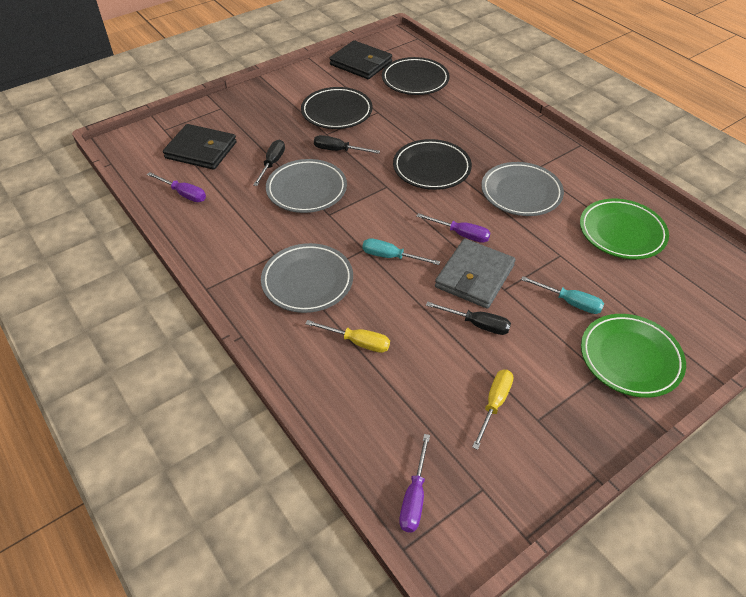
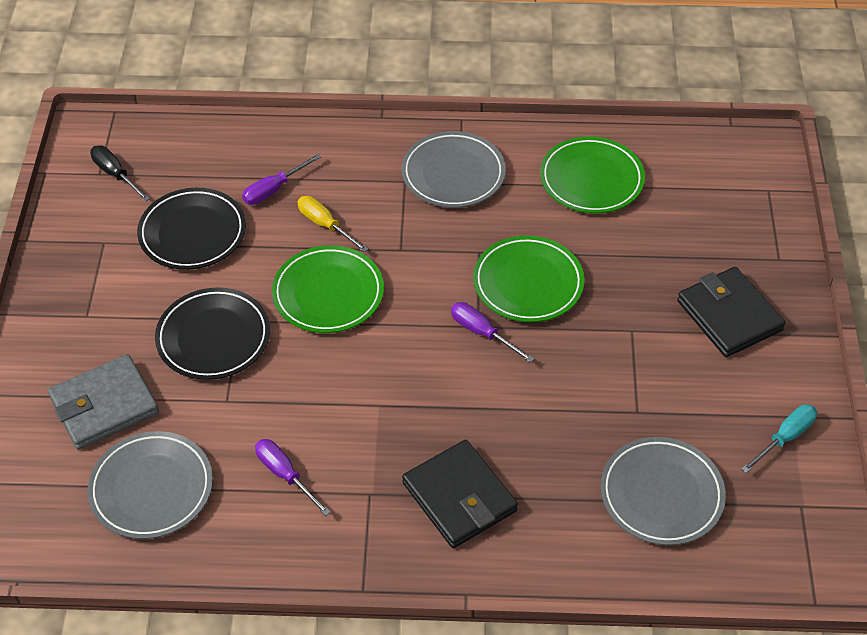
black plate: 3 -> 2
black screwdriver: 3 -> 1
green plate: 2 -> 3
turquoise screwdriver: 2 -> 1
yellow screwdriver: 2 -> 1

